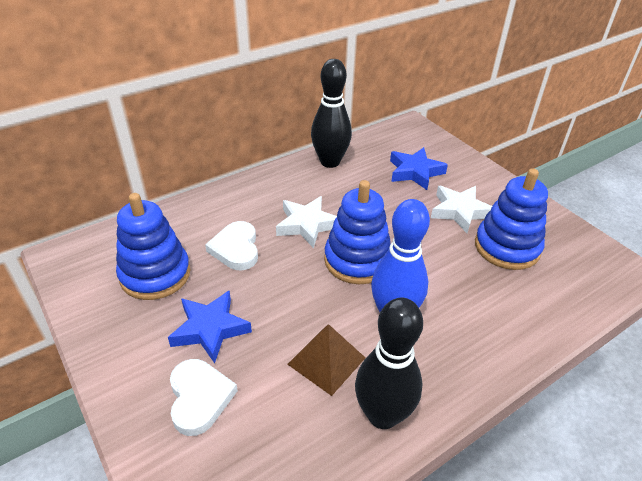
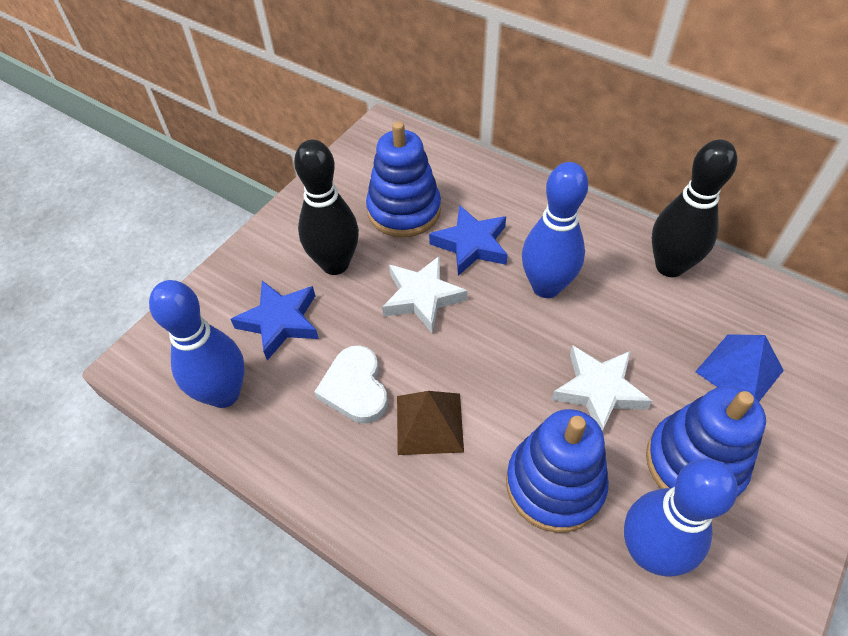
blue bowling pin: 1 -> 3
blue pyramid: 0 -> 1
white heart: 2 -> 1

